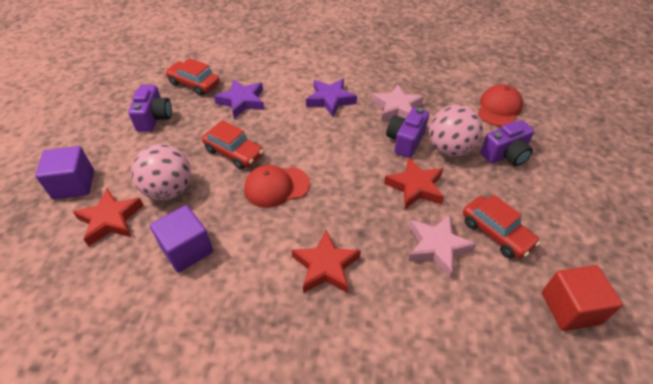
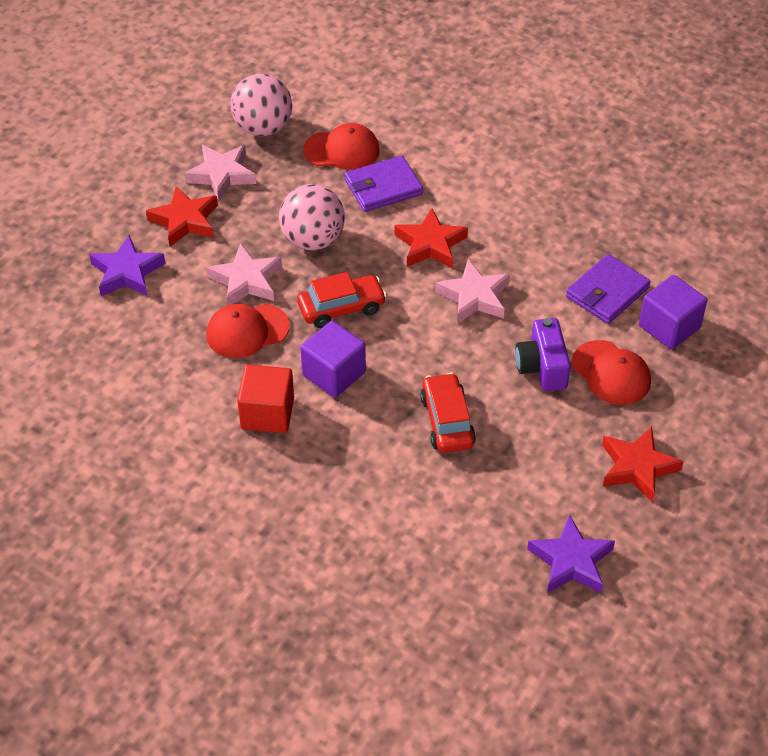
pink star: 2 -> 3
purple camera: 3 -> 1
purple wallet: 0 -> 2
red cap: 2 -> 3
red car: 3 -> 2

